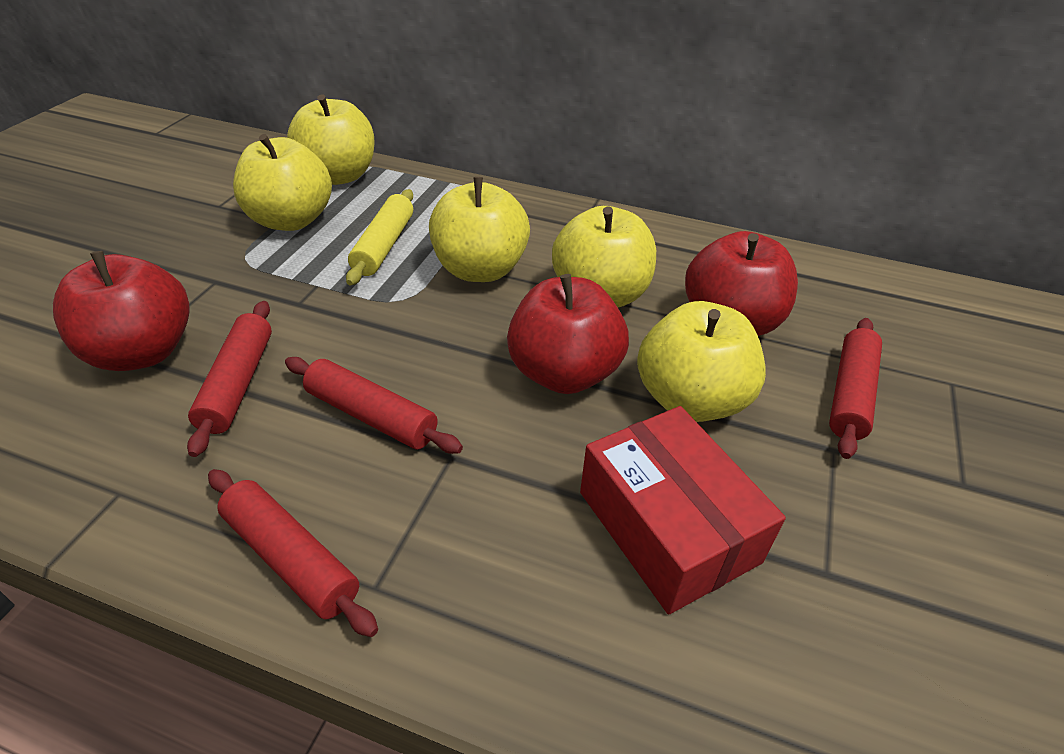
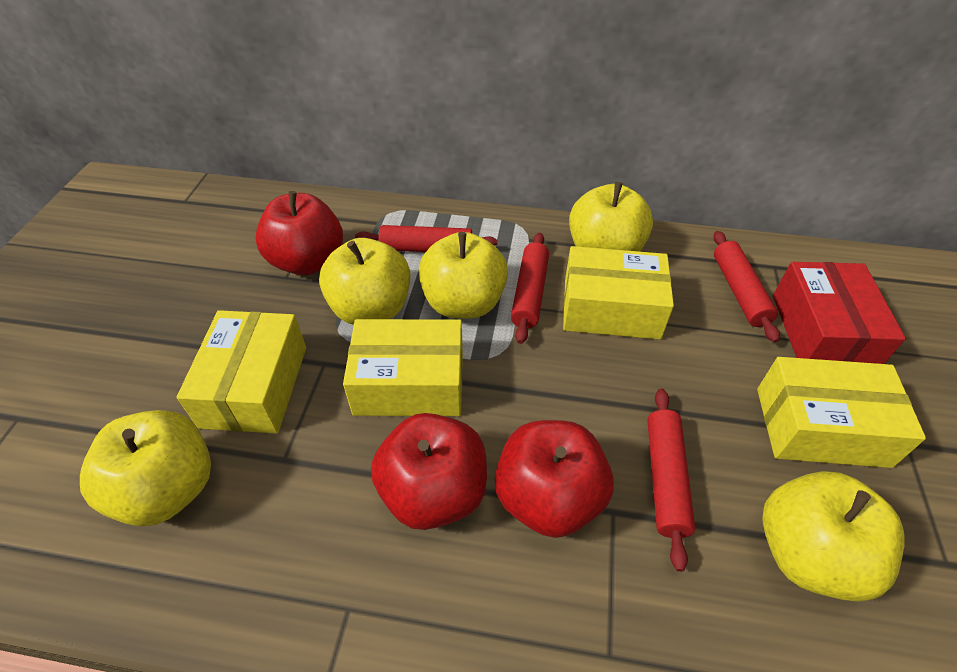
yellow box: 0 -> 4
yellow rolling pin: 1 -> 0

